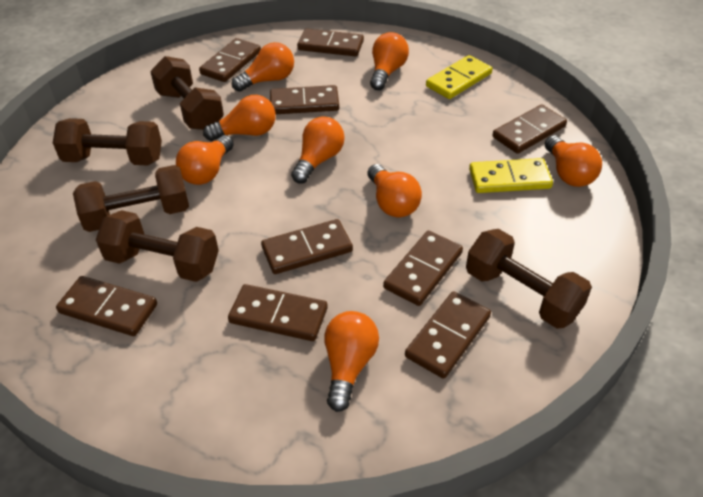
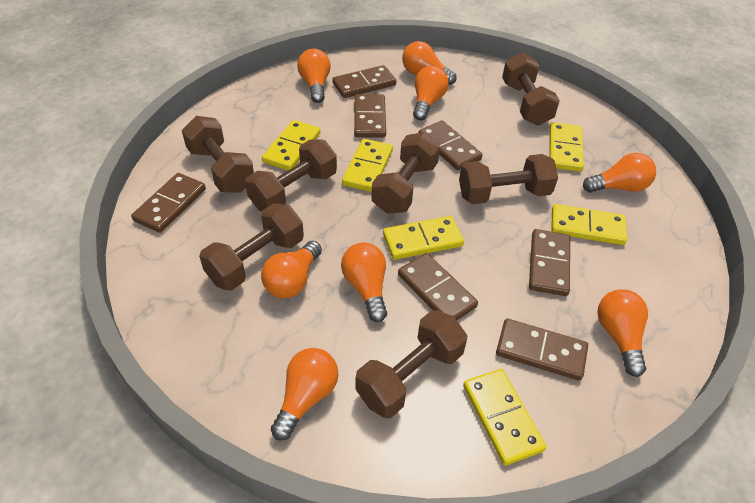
brown domino: 9 -> 7
brown dumbbell: 5 -> 7
yellow domino: 2 -> 6

